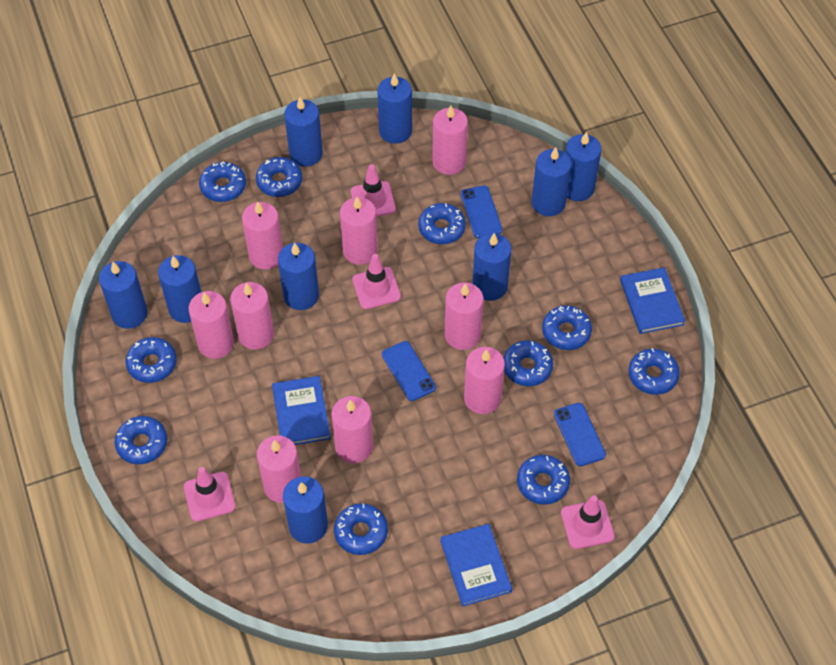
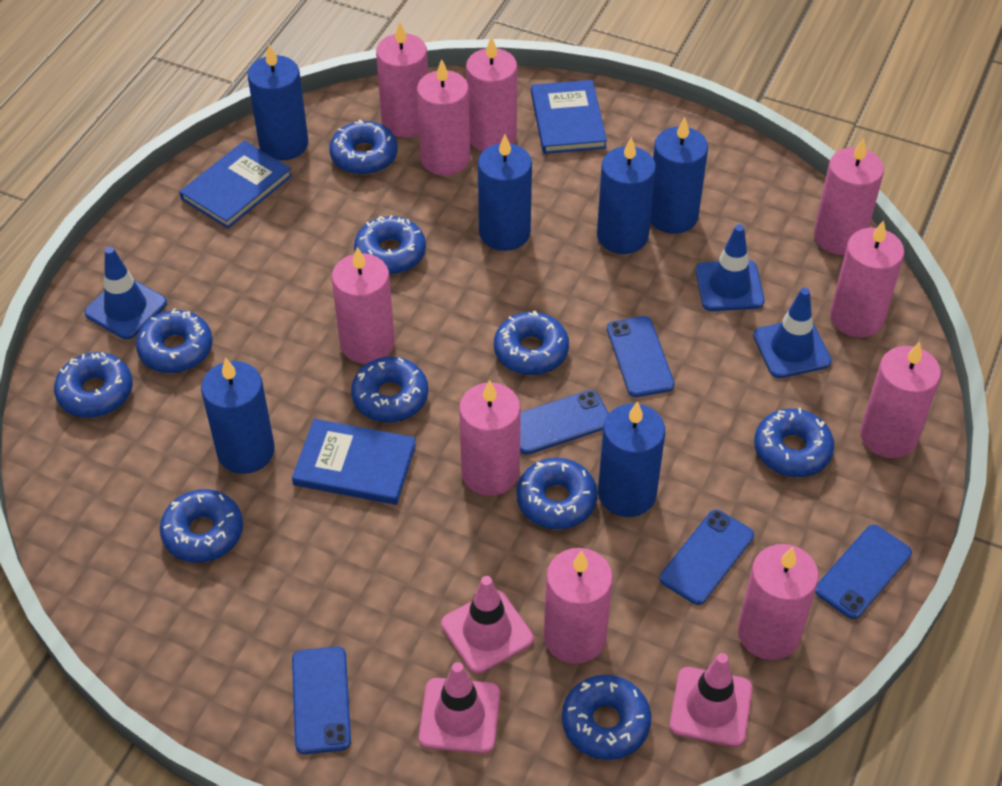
blue candle: 9 -> 6
blue phone: 3 -> 5
blue traffic cone: 0 -> 3
pink candle: 9 -> 10
pink traffic cone: 4 -> 3

